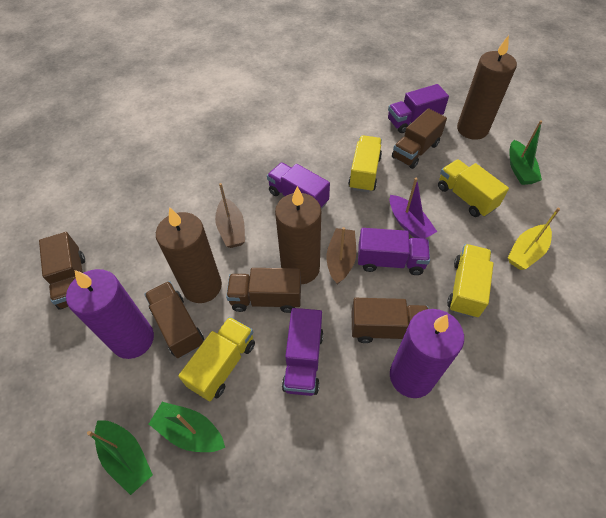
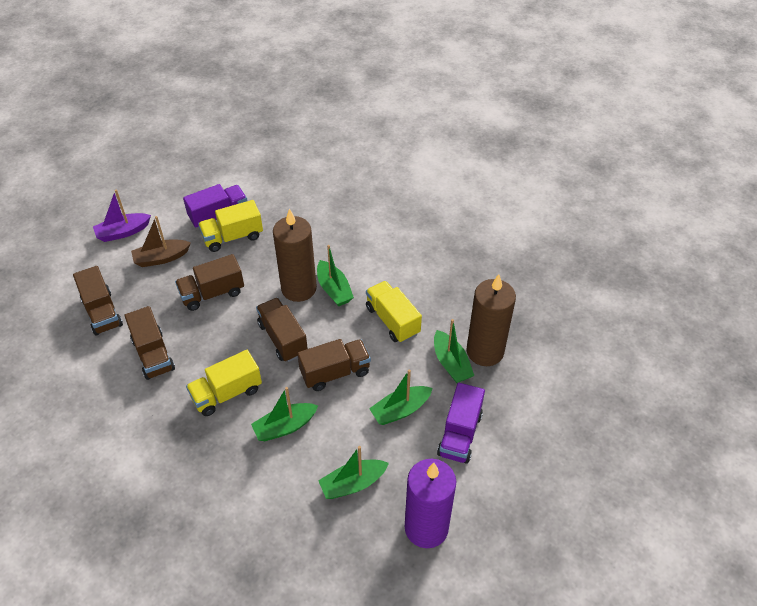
brown boat: 2 -> 1
brown candle: 3 -> 2
green boat: 3 -> 5
purple candle: 2 -> 1
purple truck: 4 -> 2
yellow boat: 1 -> 0
yellow truck: 4 -> 3

